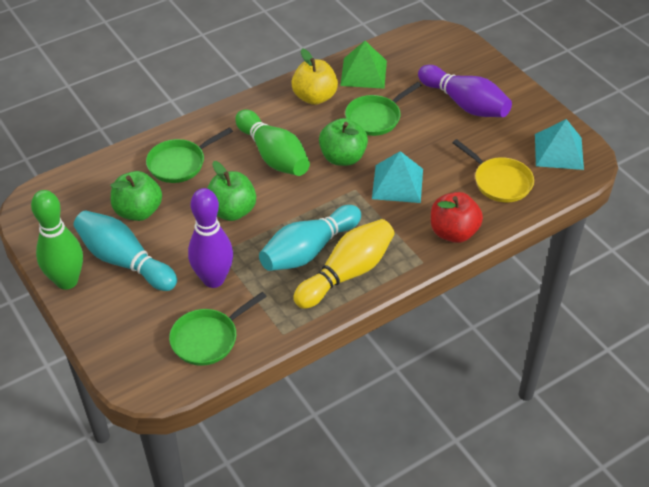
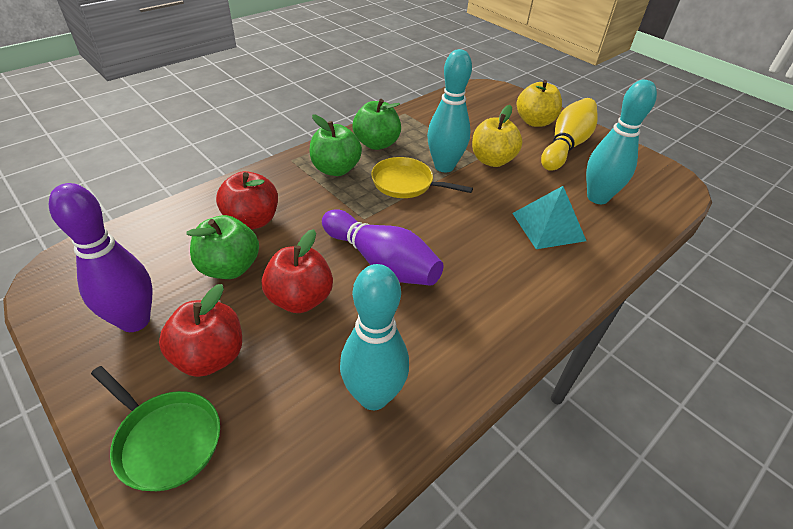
green bowling pin: 2 -> 0
green pan: 3 -> 1
green pyramid: 1 -> 0
red apple: 1 -> 3
turquoise bowling pin: 2 -> 3
turquoise pyramid: 2 -> 1
yellow apple: 1 -> 2

